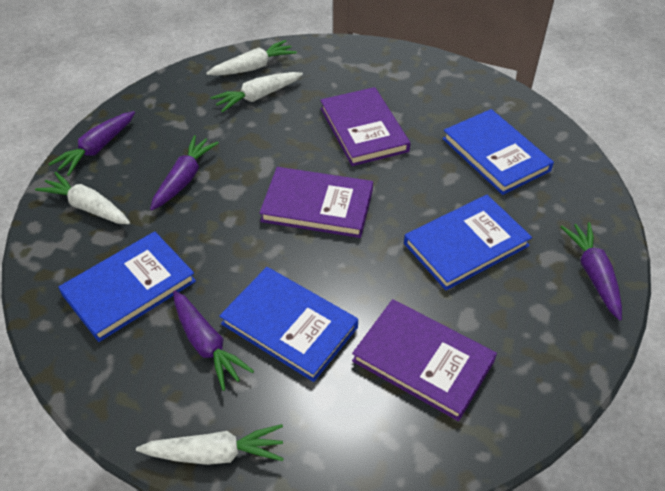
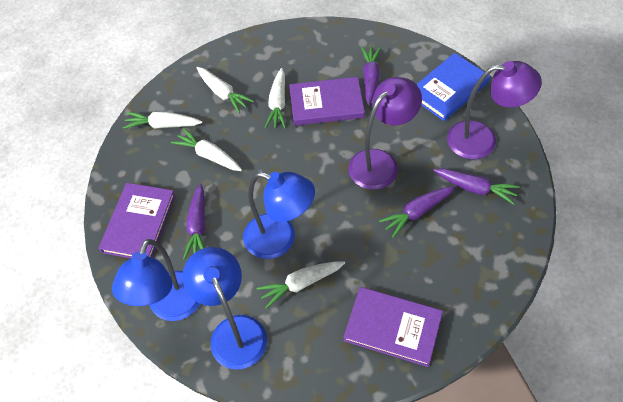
blue book: 4 -> 1
blue lamp: 0 -> 3
purple lamp: 0 -> 2
white carrot: 4 -> 5

